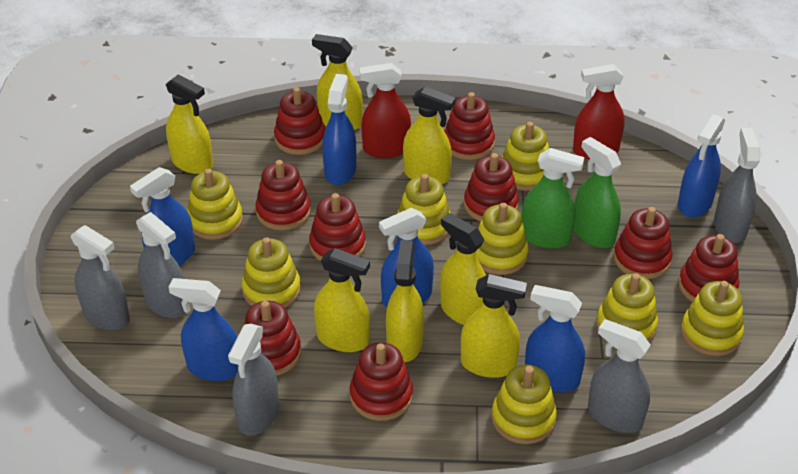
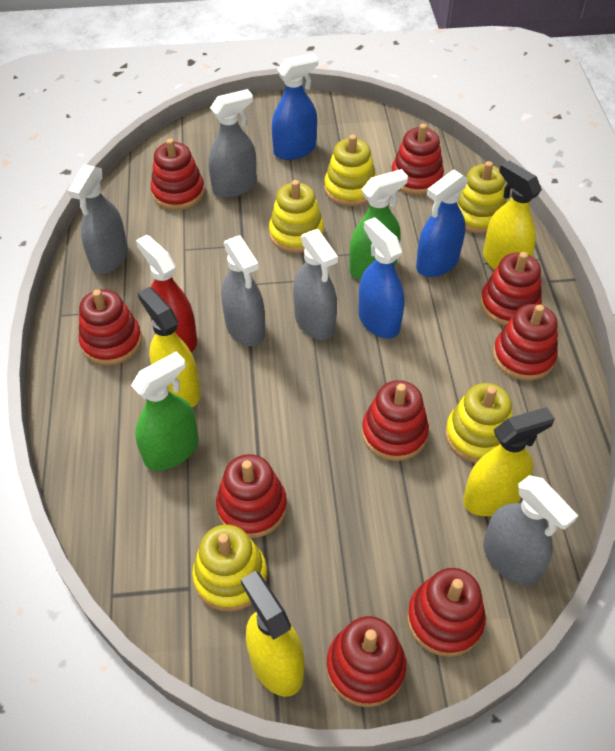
blue spray bottle: 6 -> 3
red spray bottle: 2 -> 1
yellow spray bottle: 7 -> 4
yellow stacking toy: 8 -> 5

